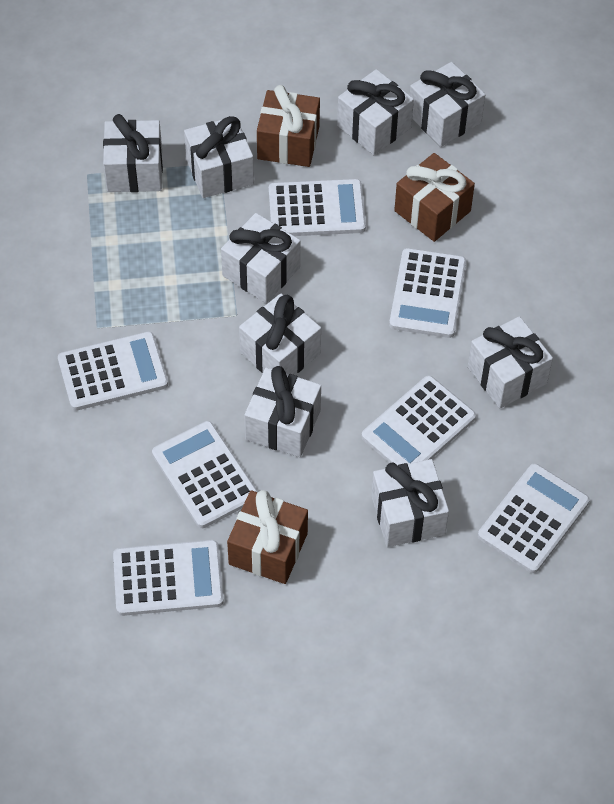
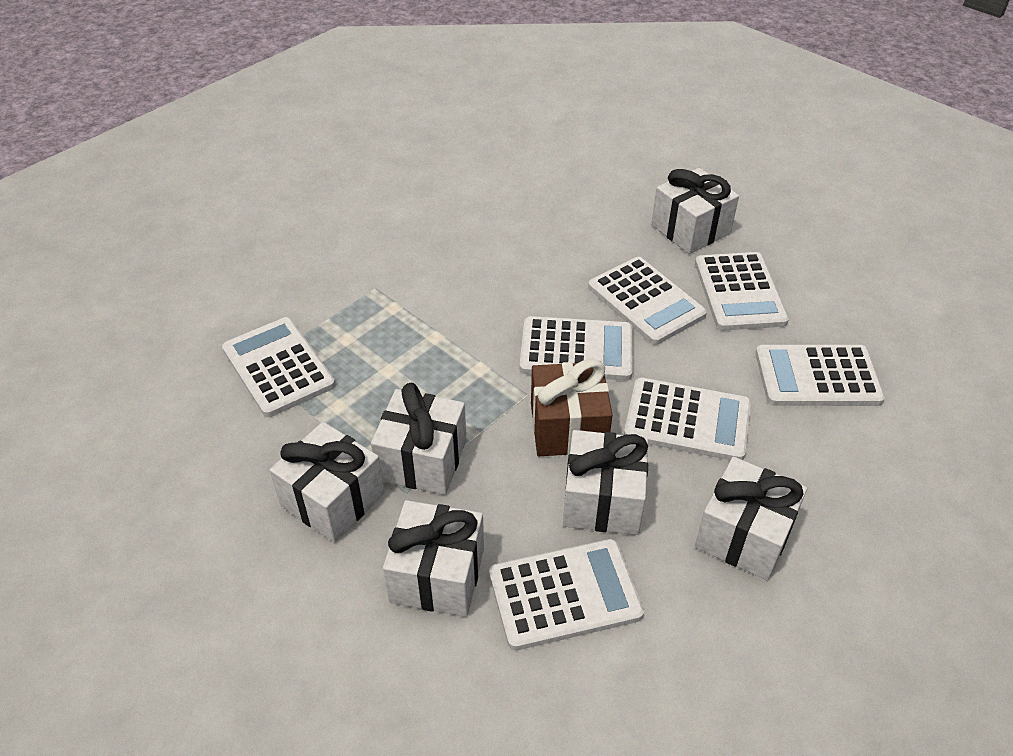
brown gift: 3 -> 1
white gift: 9 -> 6

